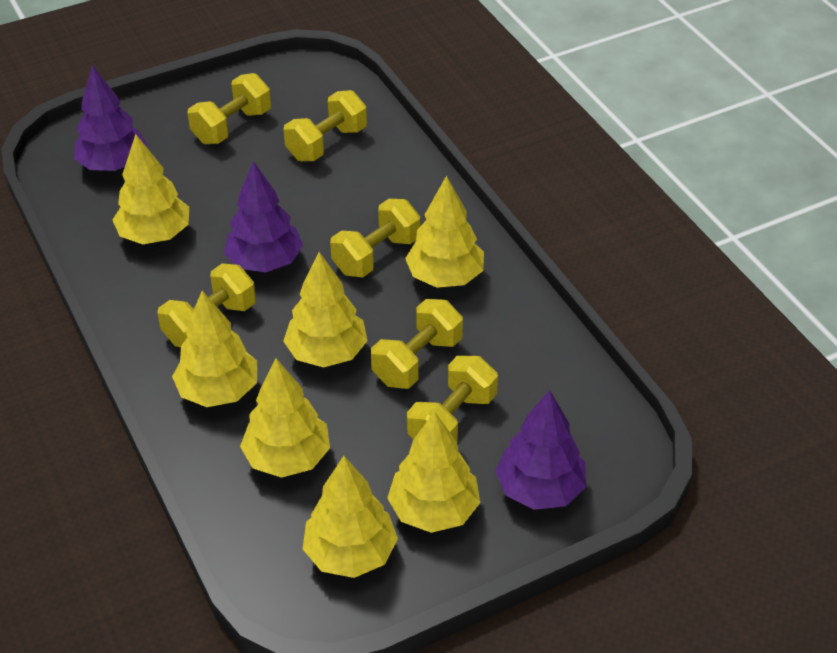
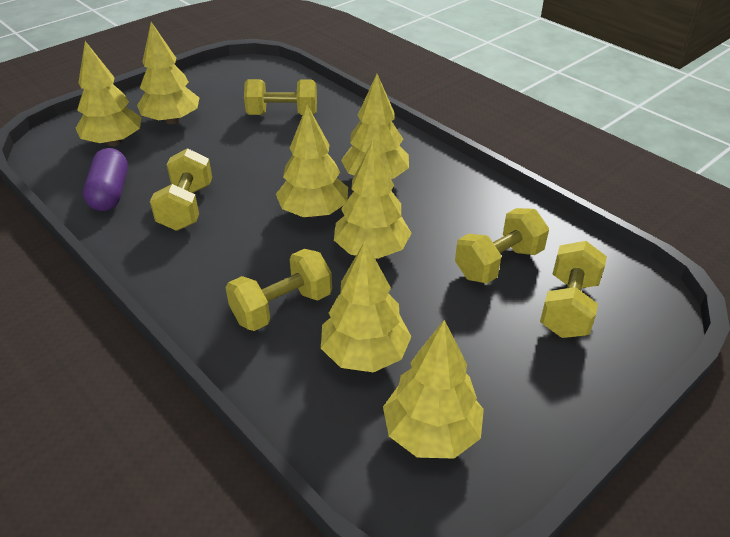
purple capsule: 0 -> 1
purple tree: 3 -> 0
yellow dumbbell: 6 -> 5

